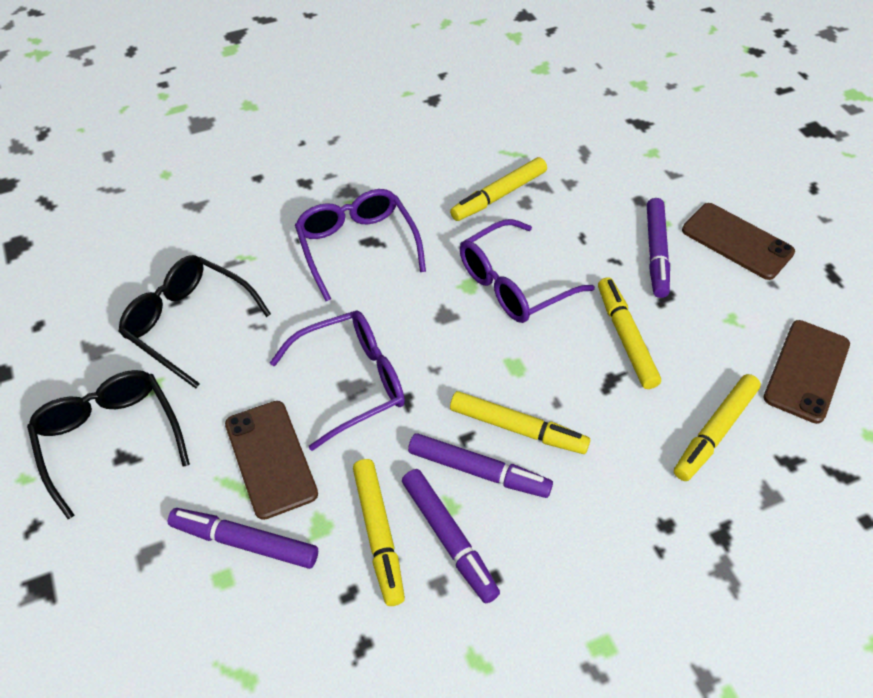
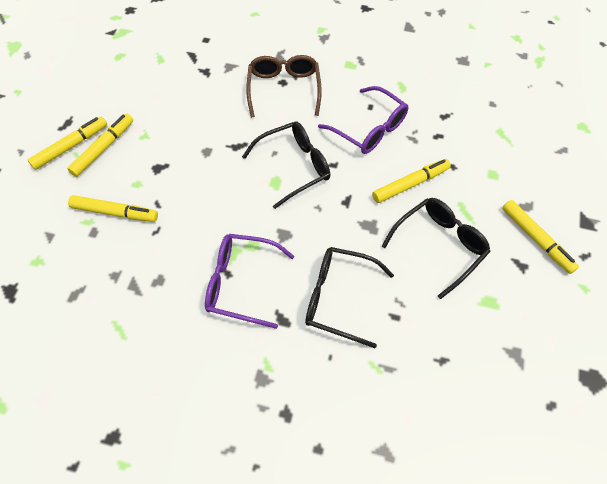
black glasses: 2 -> 3
brown glasses: 0 -> 1
brown phone: 3 -> 0
purple glasses: 3 -> 2
purple marker: 4 -> 0

